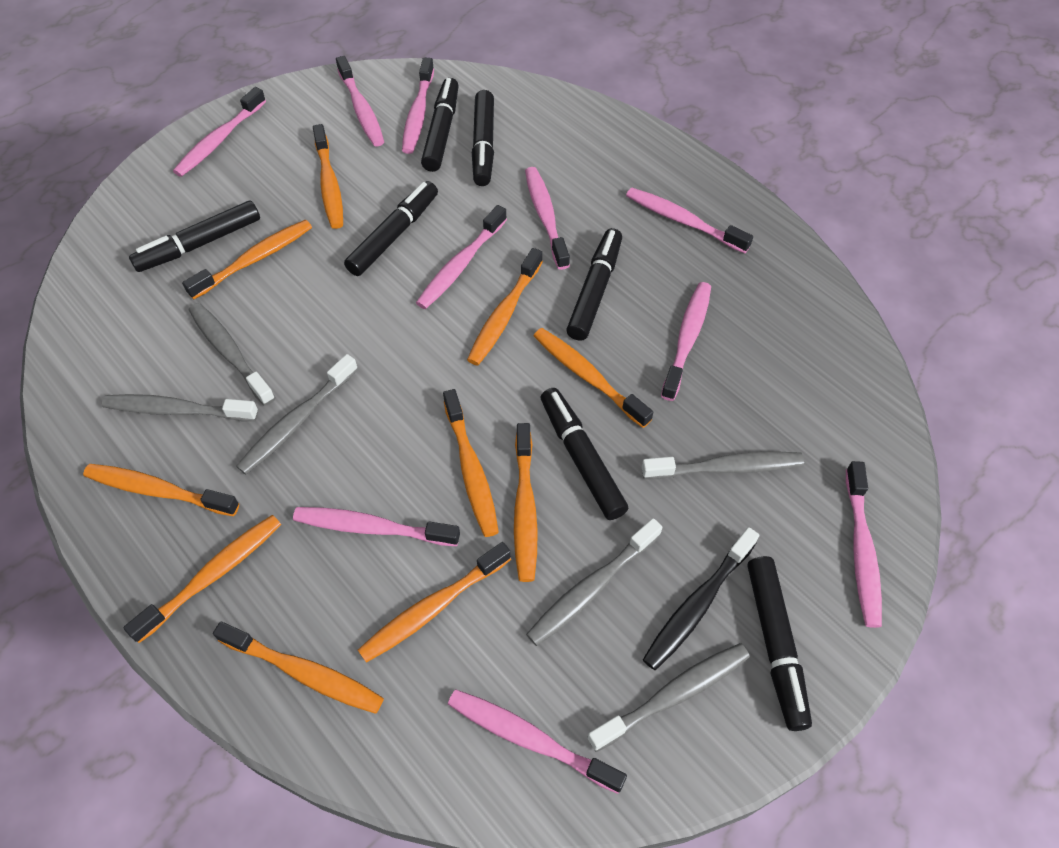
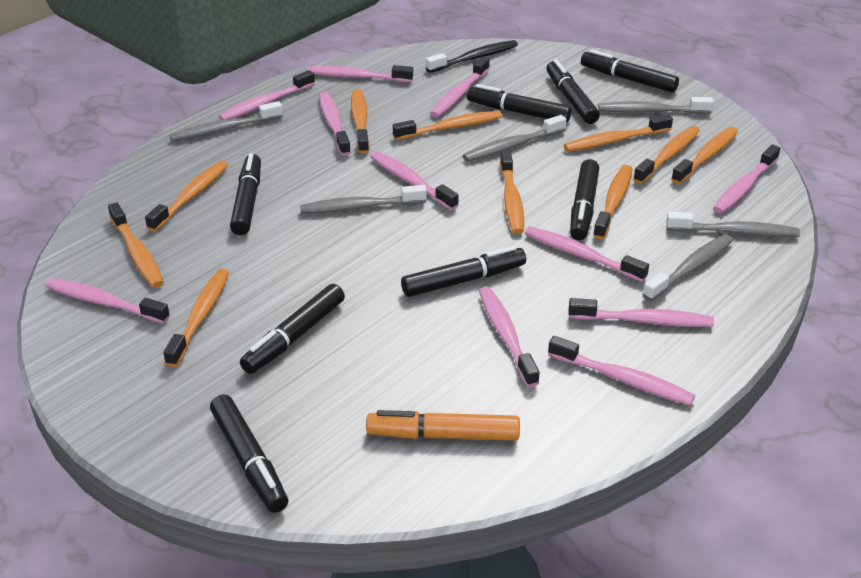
black marker: 7 -> 8
orange marker: 0 -> 1
pink toothbrush: 10 -> 11

